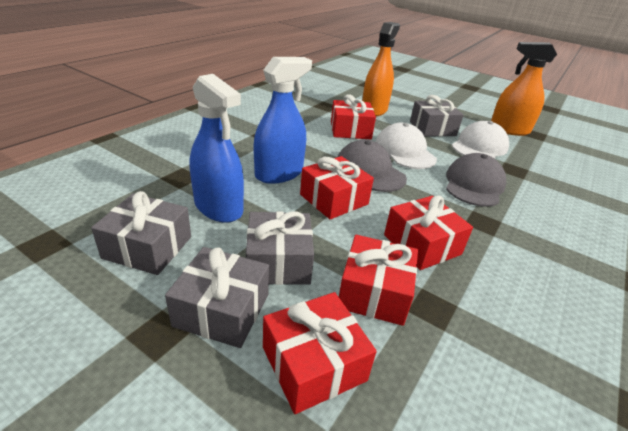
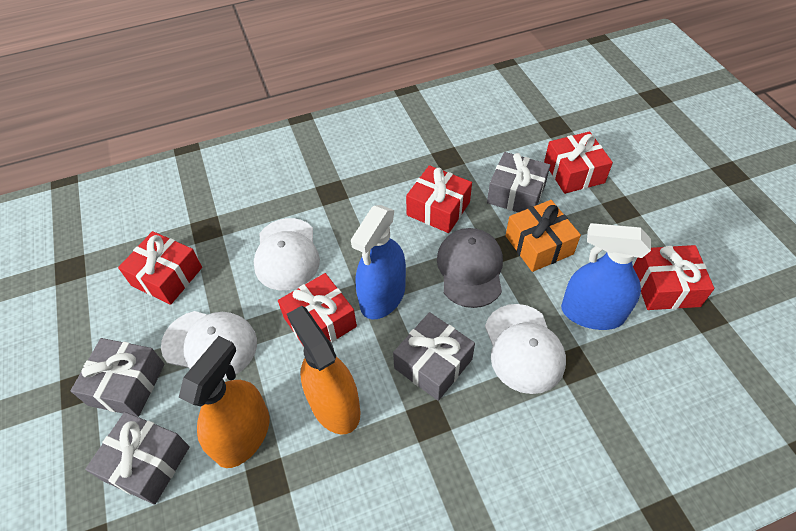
grey cap: 2 -> 1
orange gift: 0 -> 1
white cap: 2 -> 3

